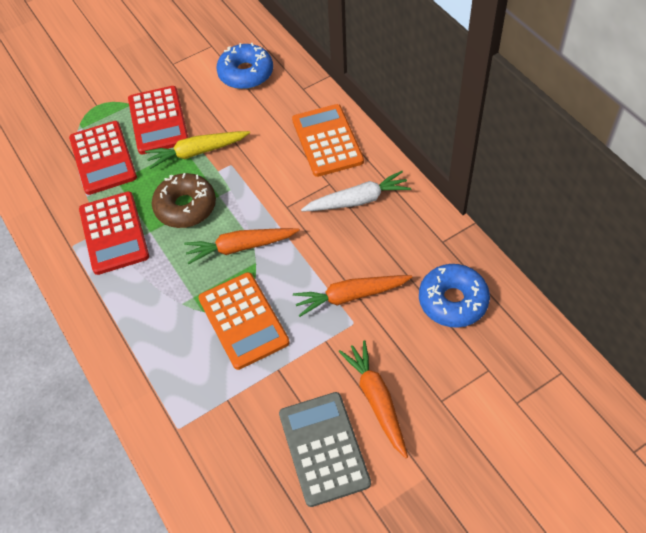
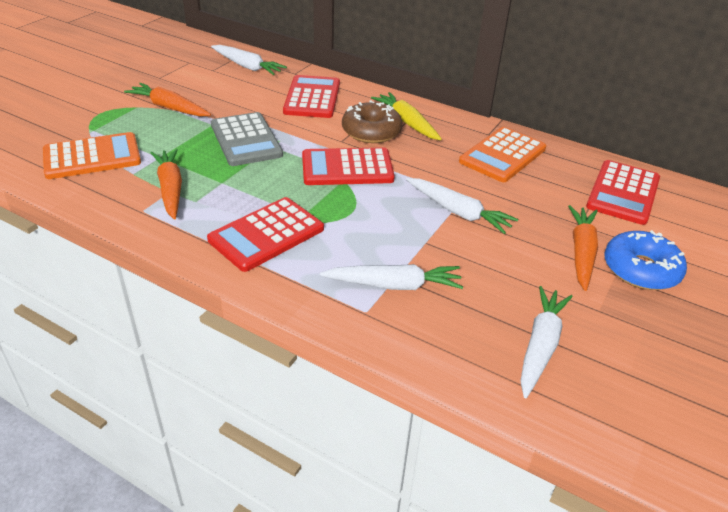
blue donut: 2 -> 1
red calculator: 3 -> 4
white carrot: 1 -> 4

